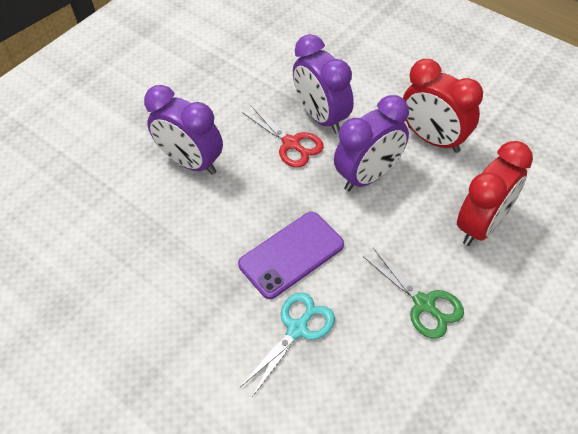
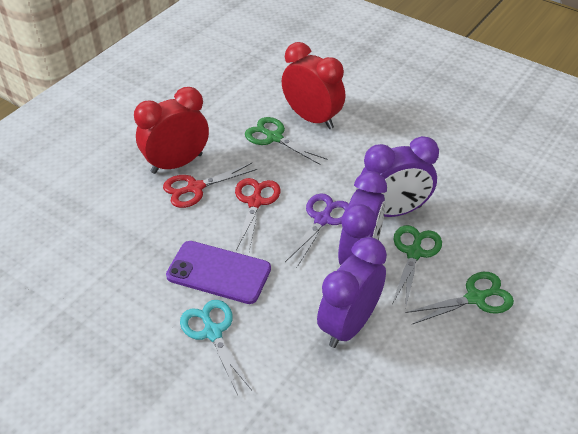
green scissors: 1 -> 3
purple scissors: 0 -> 1
red scissors: 1 -> 2

